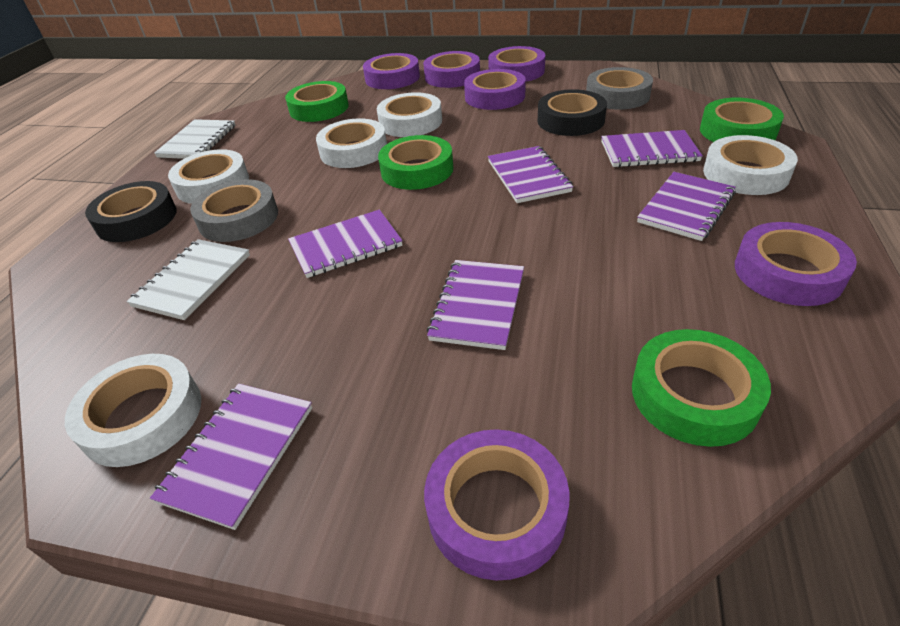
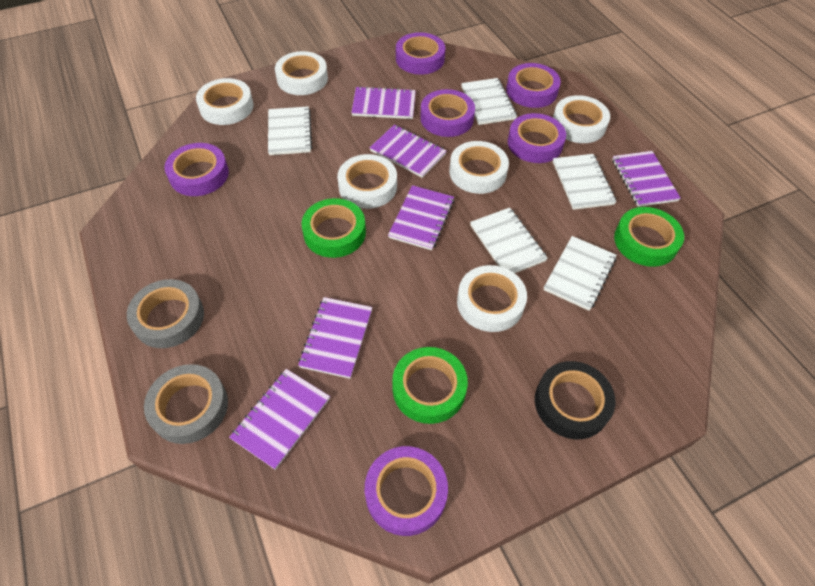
black tape: 2 -> 1
green tape: 4 -> 3
white notebook: 2 -> 5
white tape: 5 -> 6

